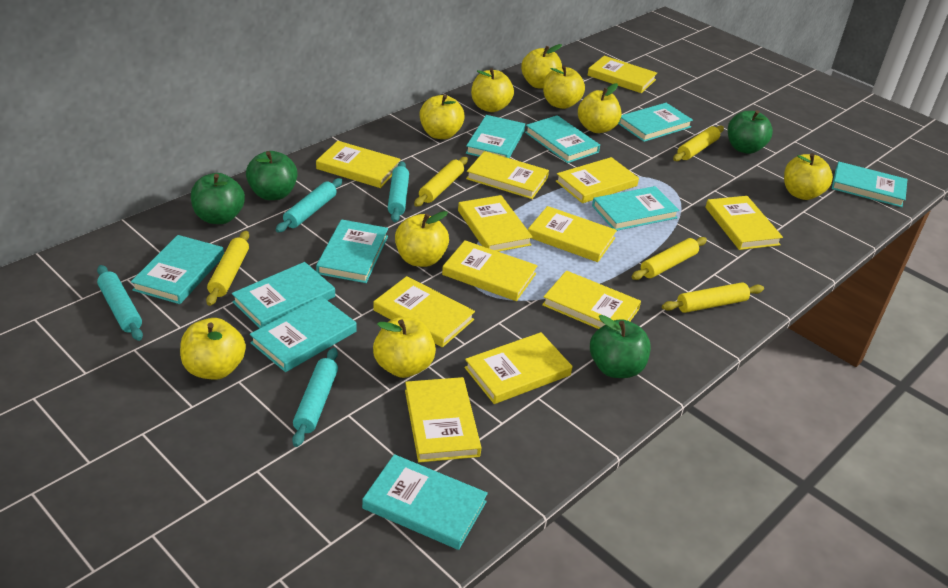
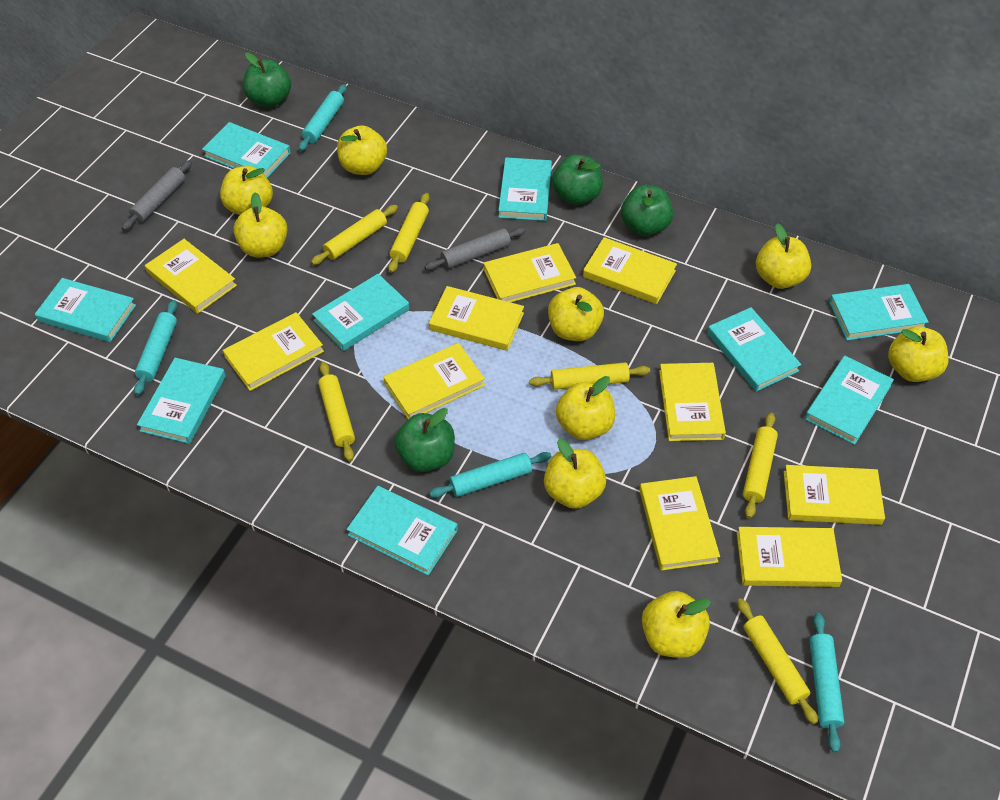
grey rolling pin: 0 -> 2
turquoise book: 10 -> 9
yellow book: 12 -> 10
yellow rolling pin: 5 -> 6

